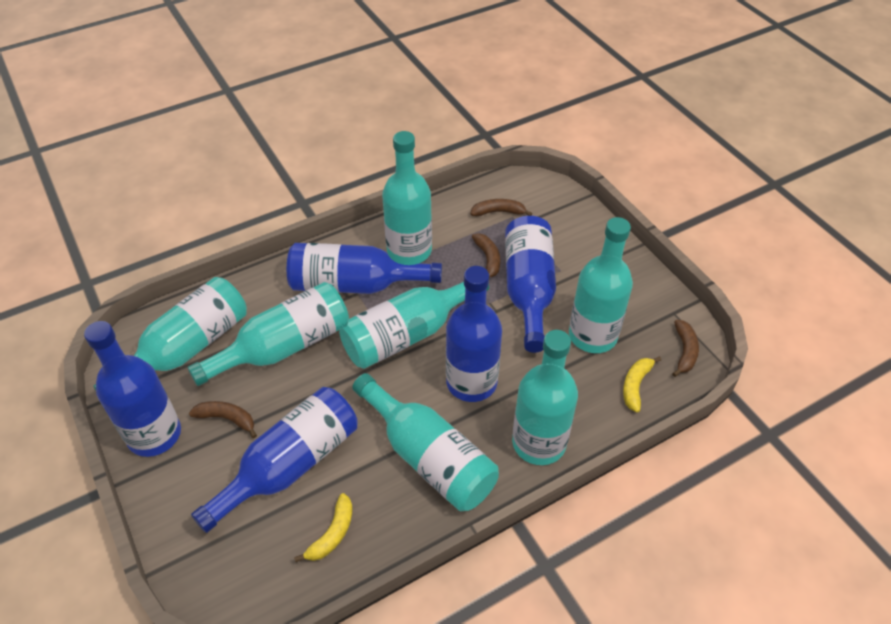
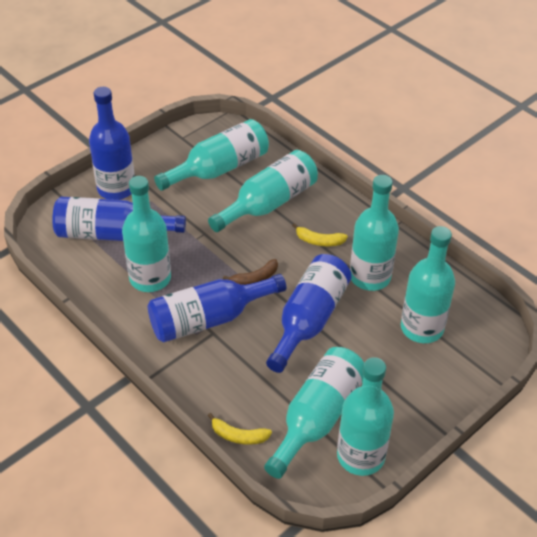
blue bottle: 5 -> 4
brown banana: 4 -> 1

